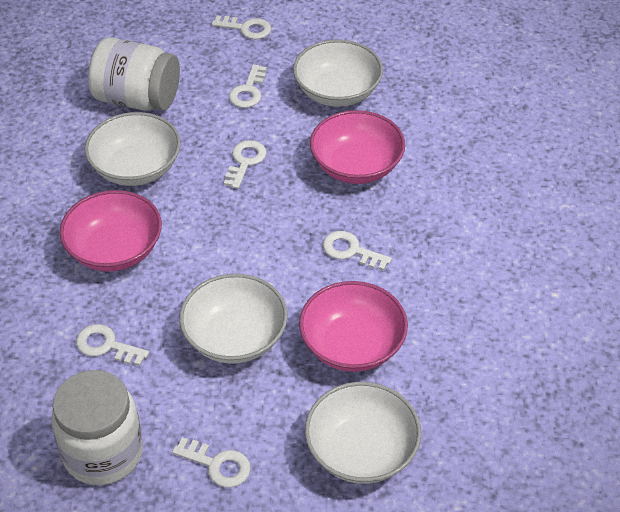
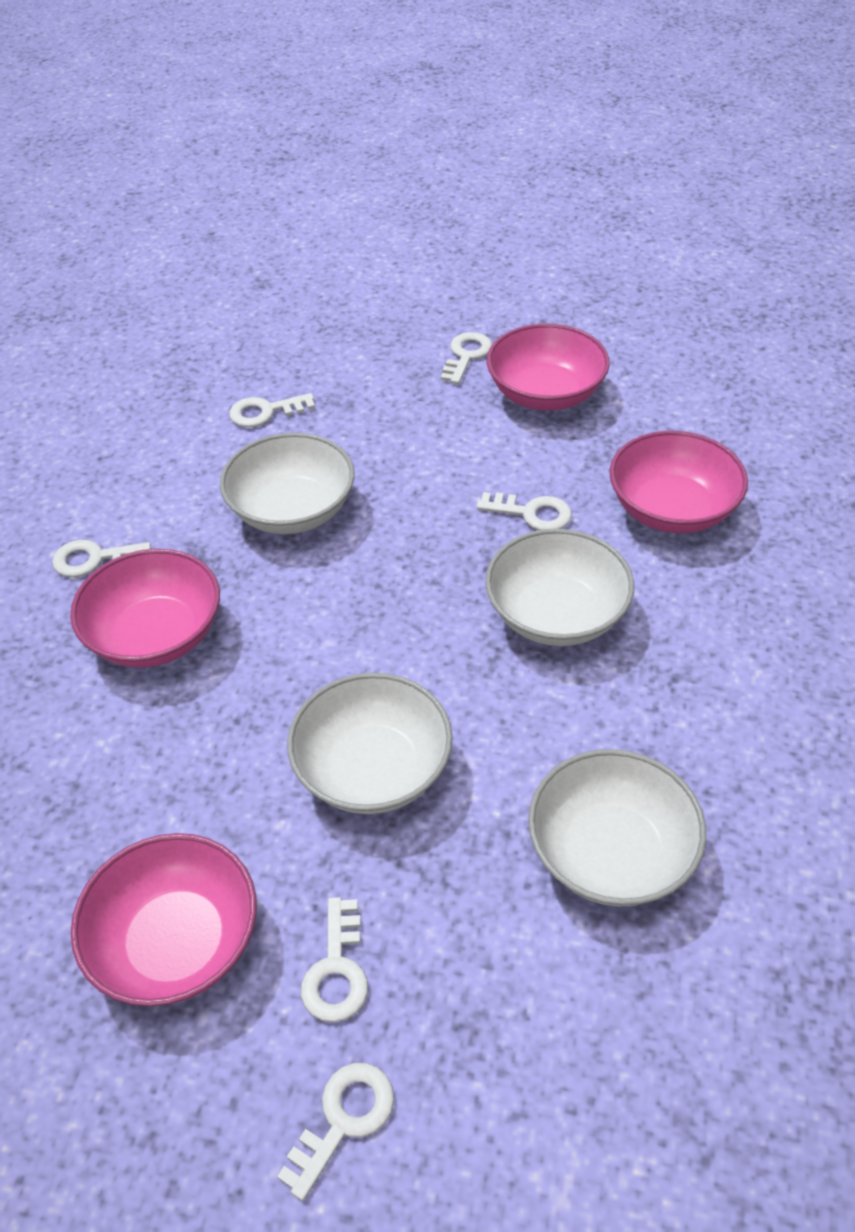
pink bowl: 3 -> 4
white jar: 2 -> 0

